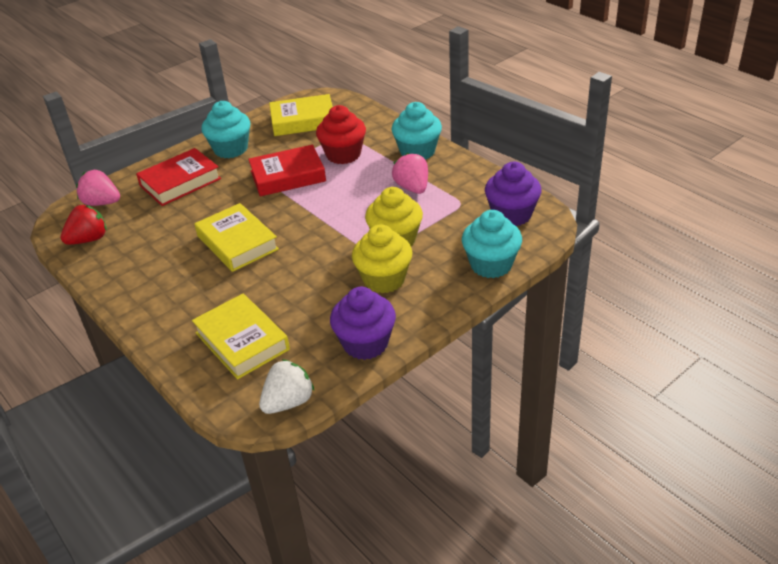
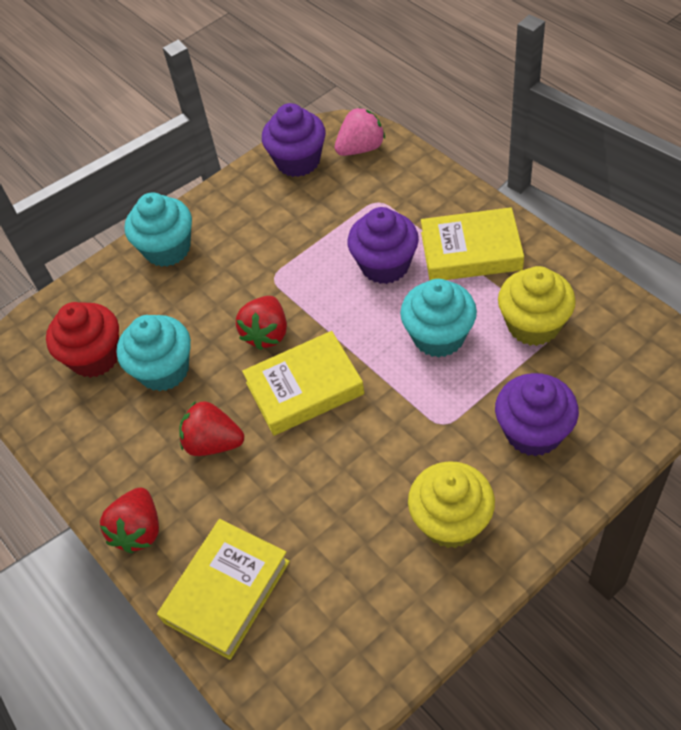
pink strawberry: 2 -> 1
purple cupcake: 2 -> 3
red book: 2 -> 0
red strawberry: 1 -> 3
white strawberry: 1 -> 0

